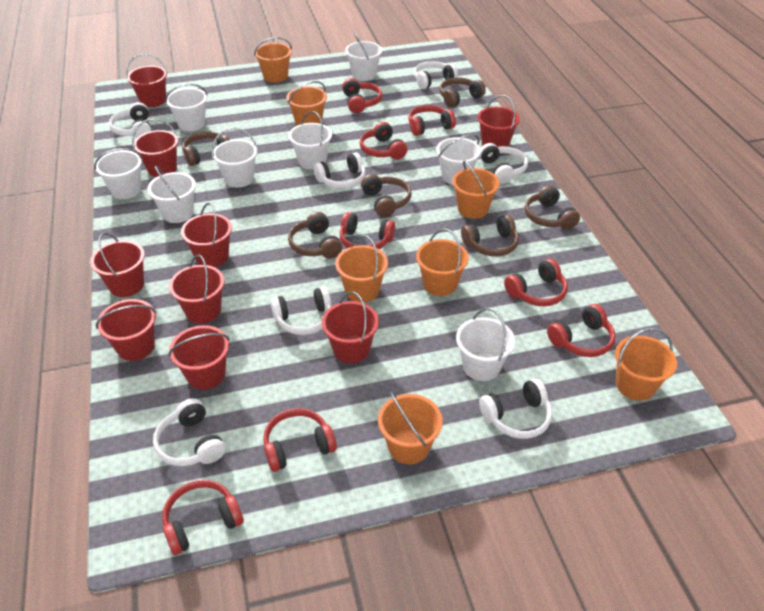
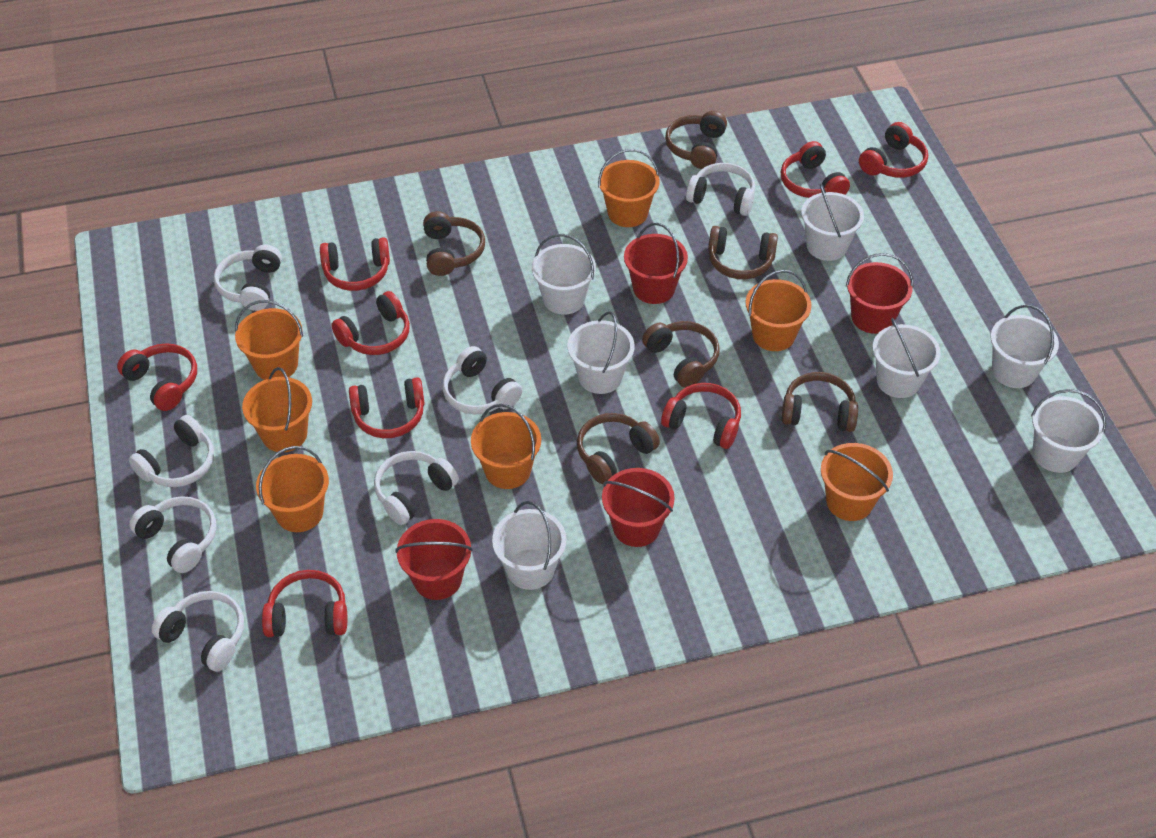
red bucket: 9 -> 4
white bucket: 8 -> 7

